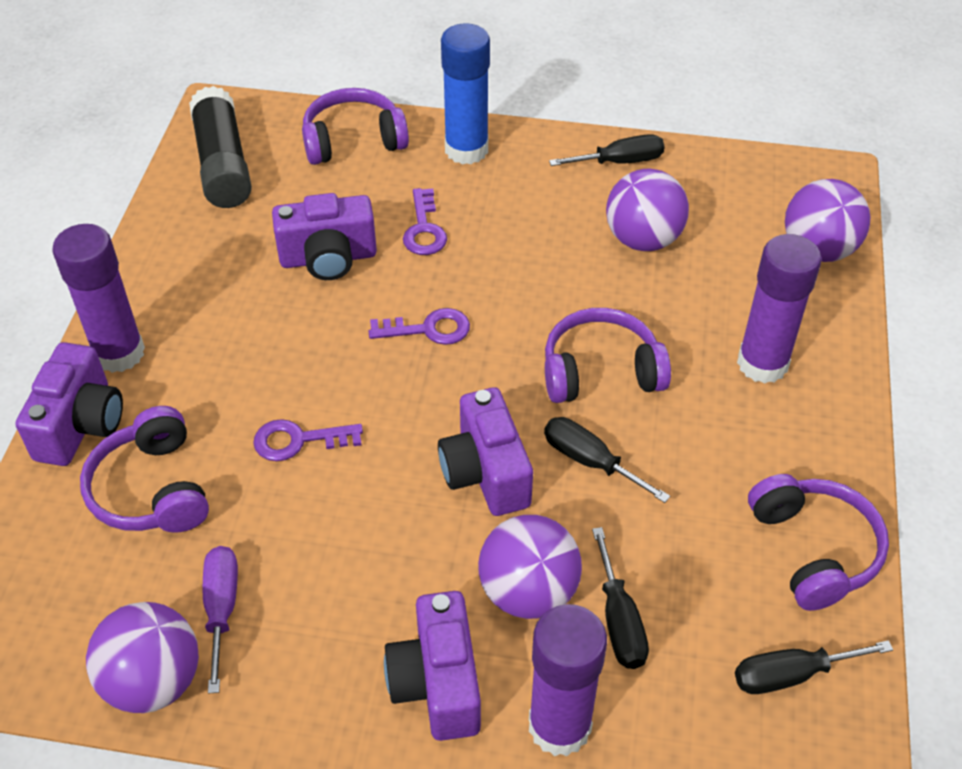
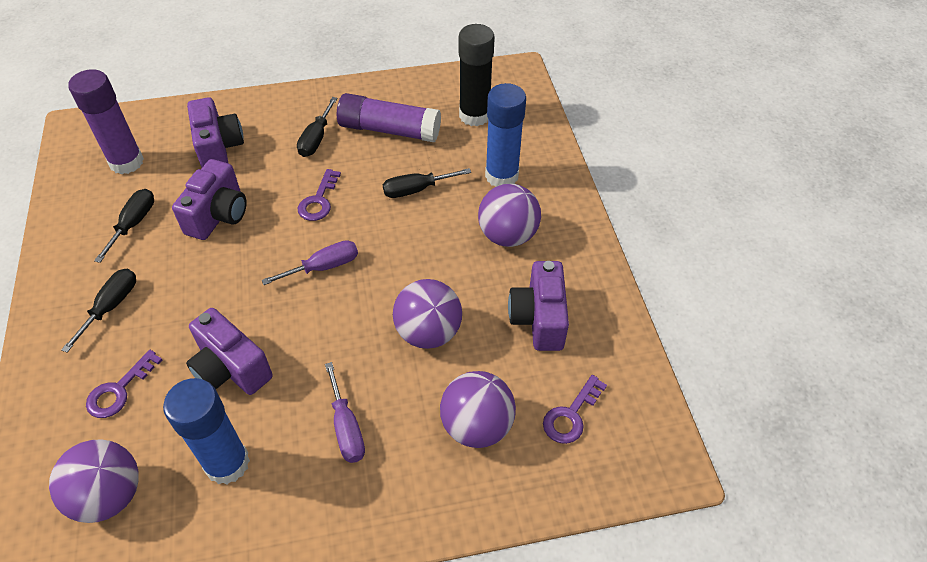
blue glue stick: 1 -> 2
purple glue stick: 3 -> 2
purple headphones: 4 -> 0
purple screwdriver: 1 -> 2

